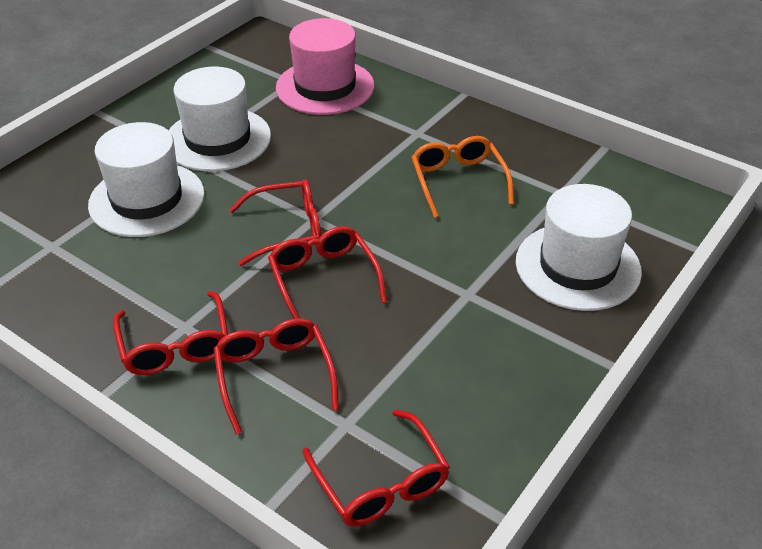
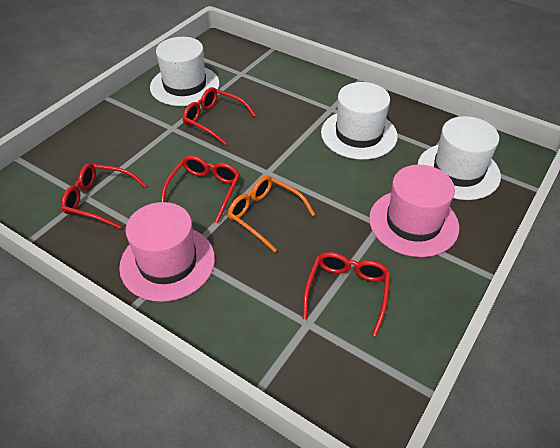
pink hat: 1 -> 2
red glasses: 5 -> 4

